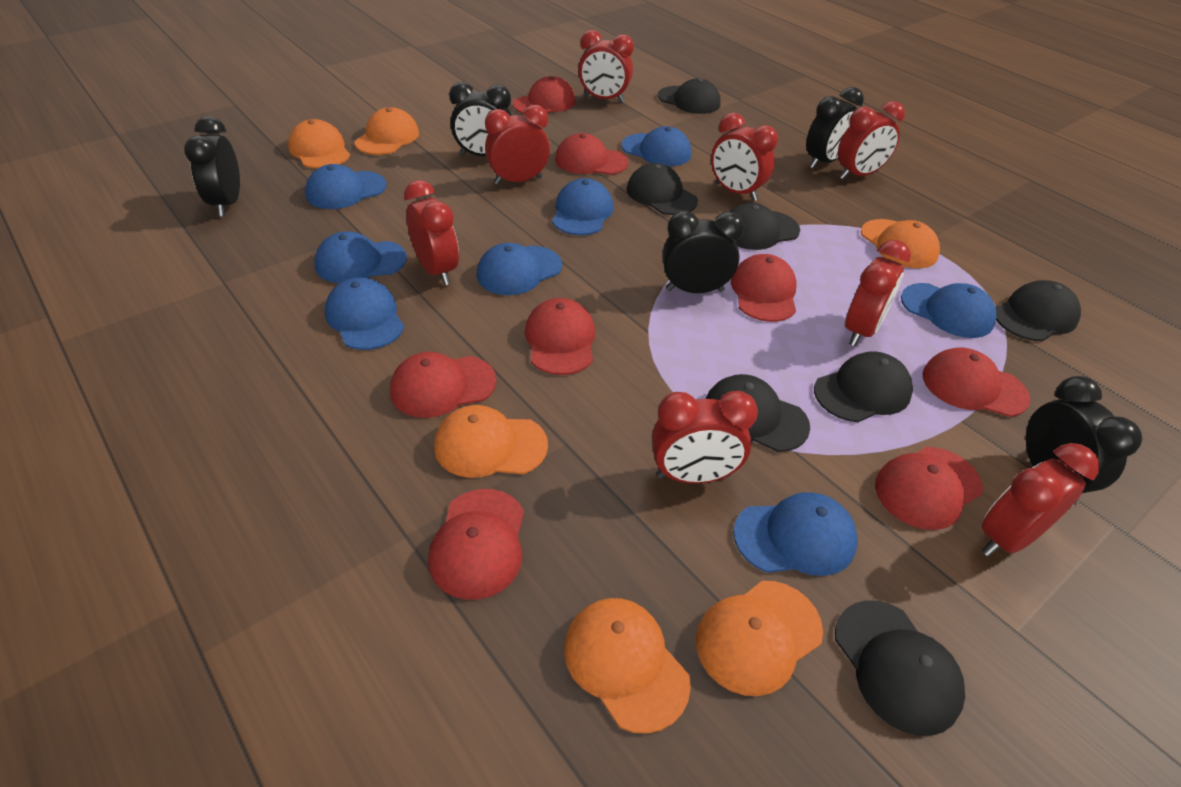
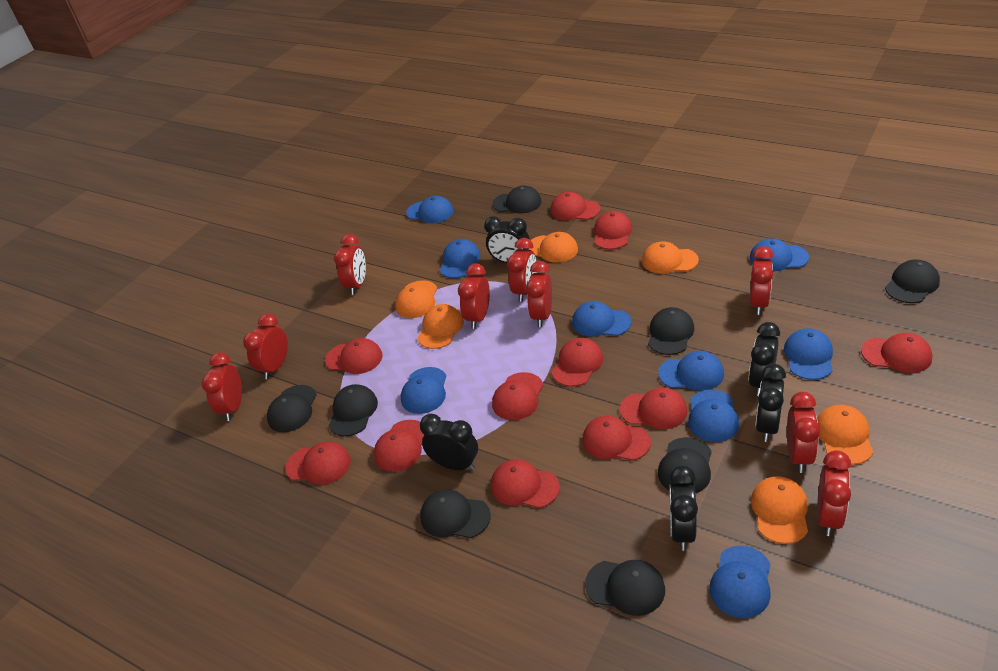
black cap: 7 -> 8
blue cap: 8 -> 9
red cap: 8 -> 11
red clock: 8 -> 9

